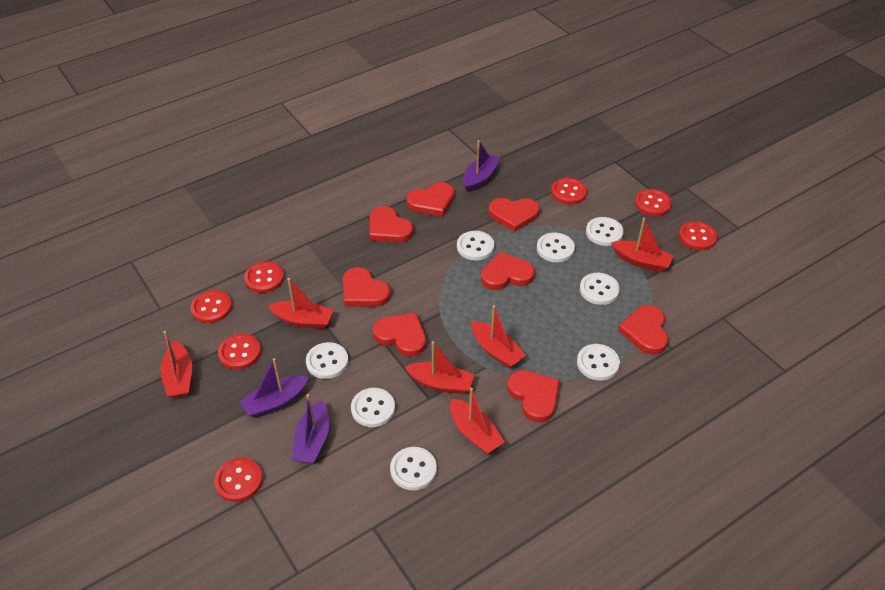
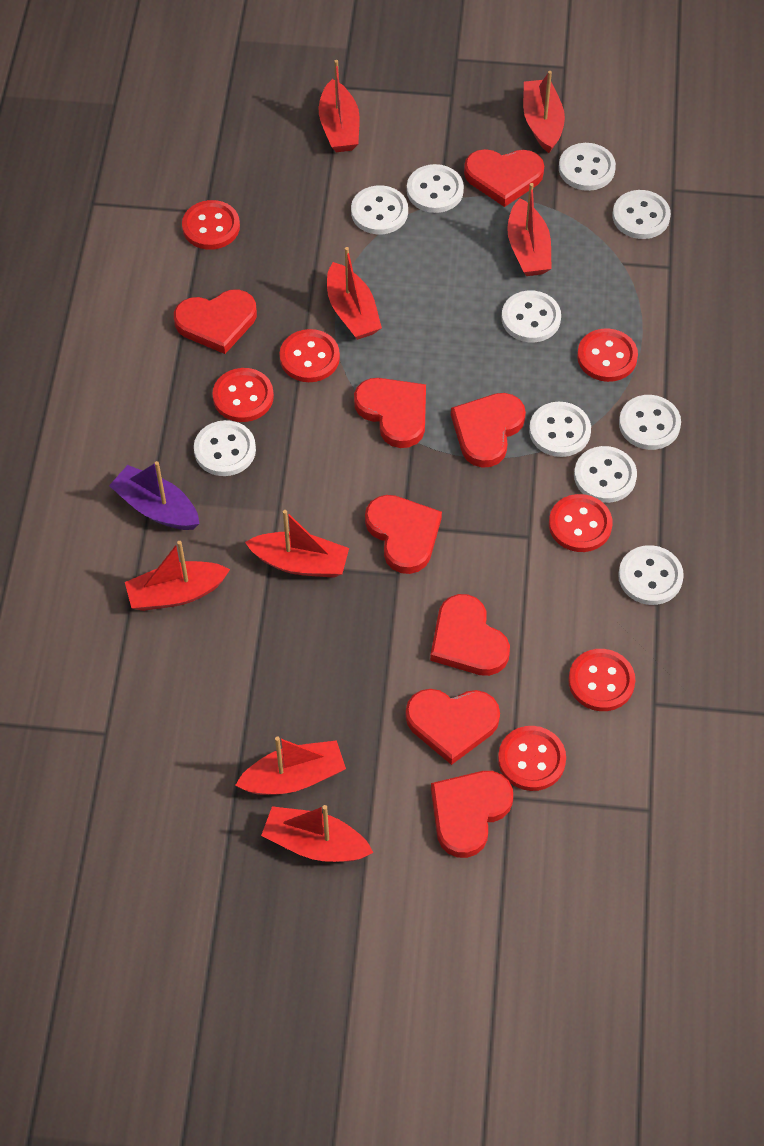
purple boat: 3 -> 1
red boat: 6 -> 8
white button: 8 -> 10

